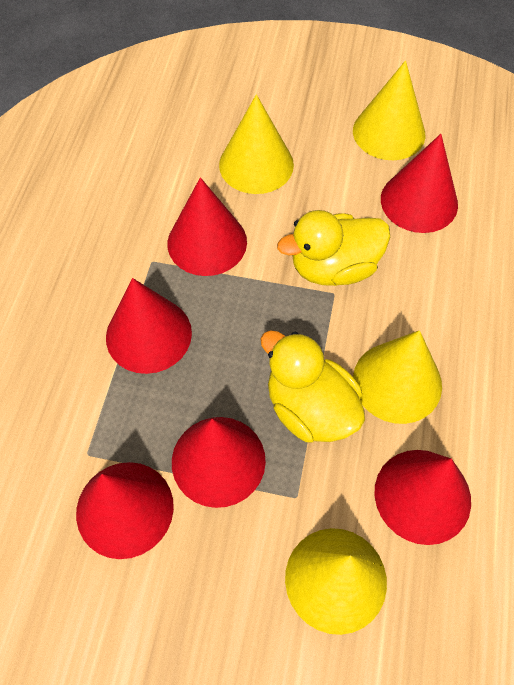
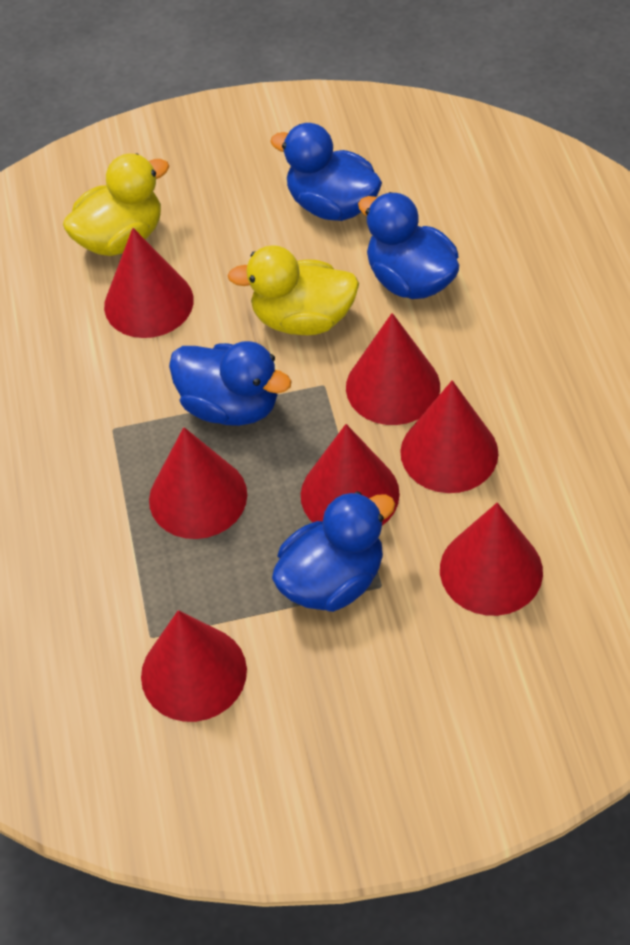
blue duck: 0 -> 4
red cone: 6 -> 7
yellow cone: 4 -> 0

